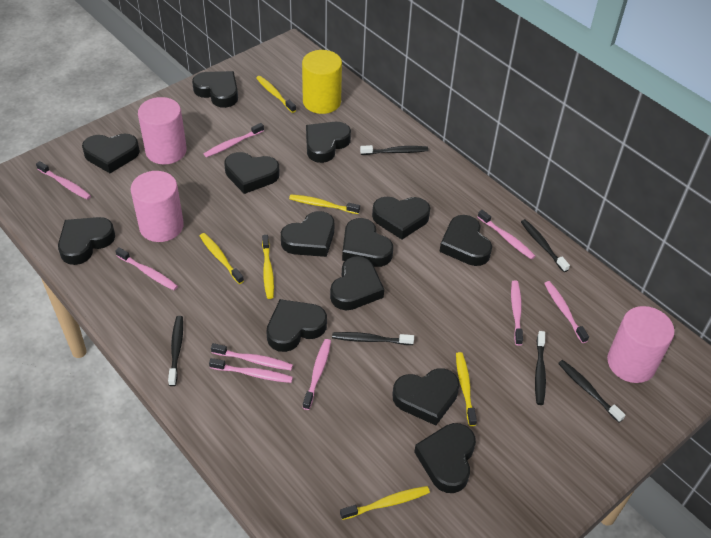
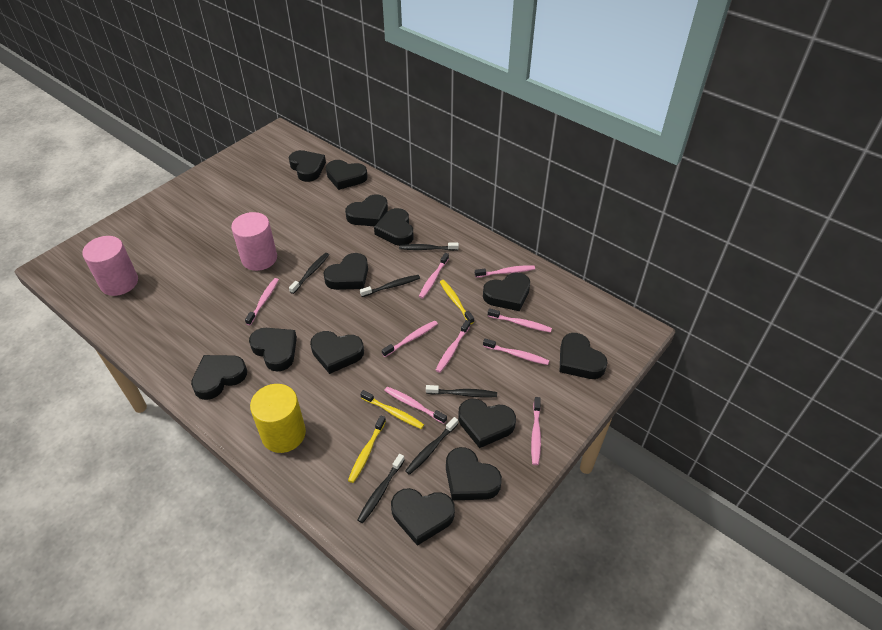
pink cylinder: 3 -> 2
yellow toothbrush: 6 -> 3

